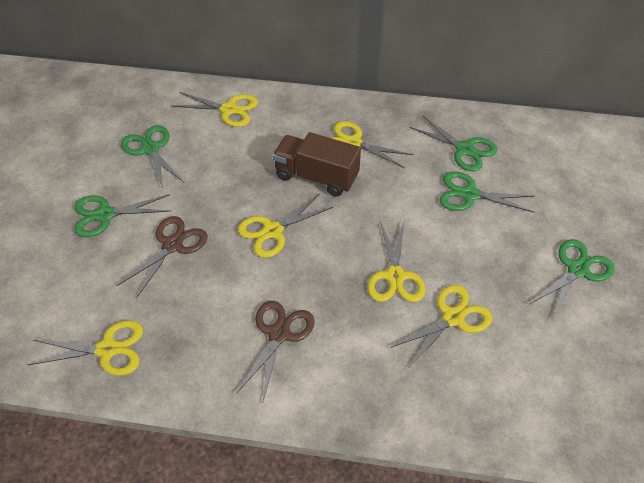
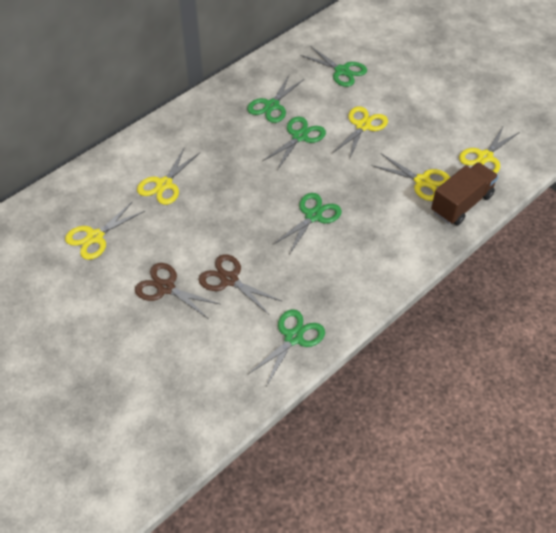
yellow scissors: 6 -> 5

